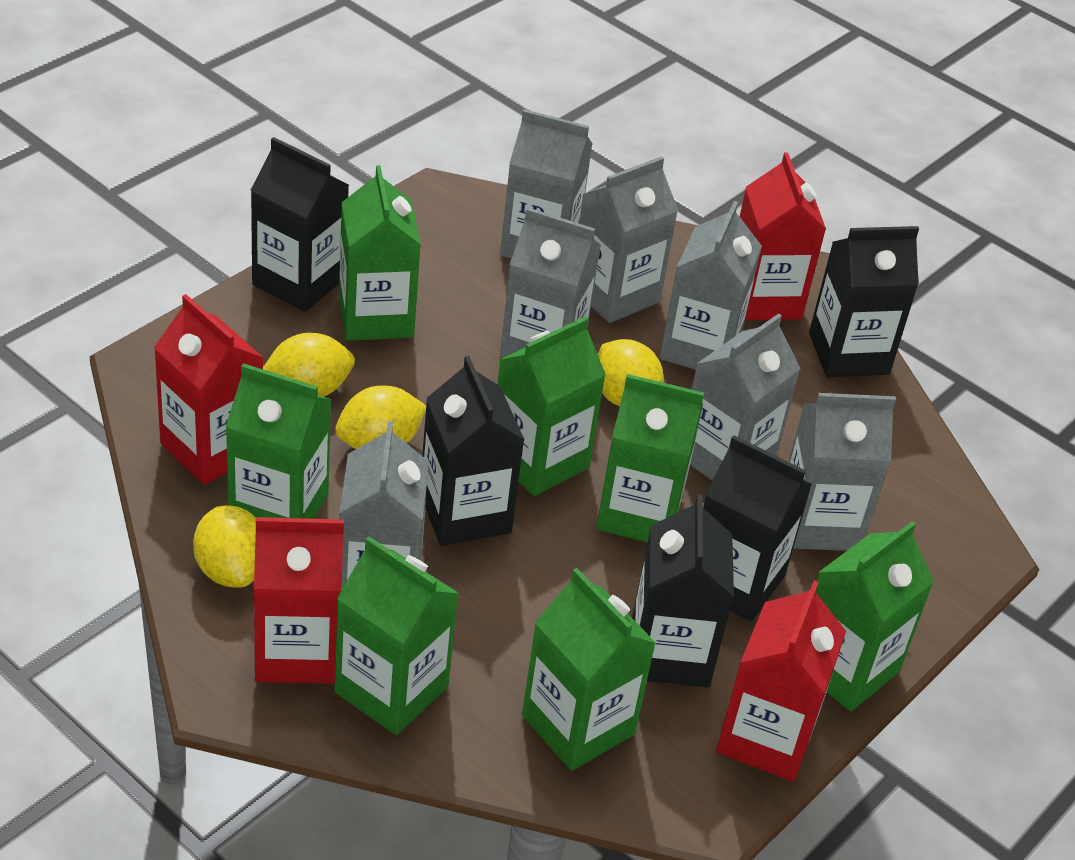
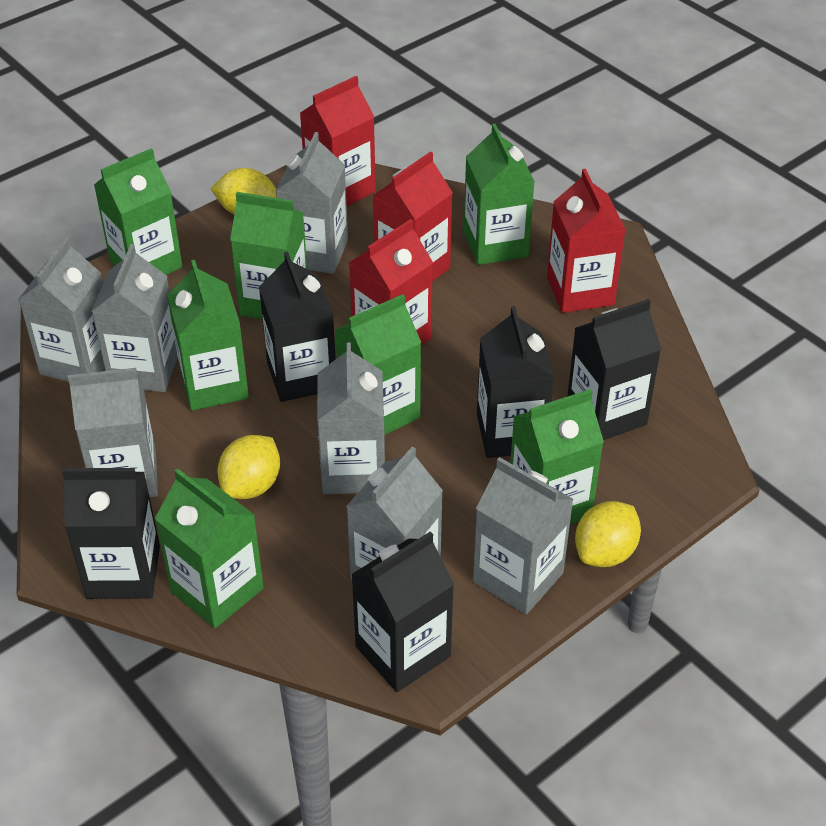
yellow lemon: 4 -> 3

